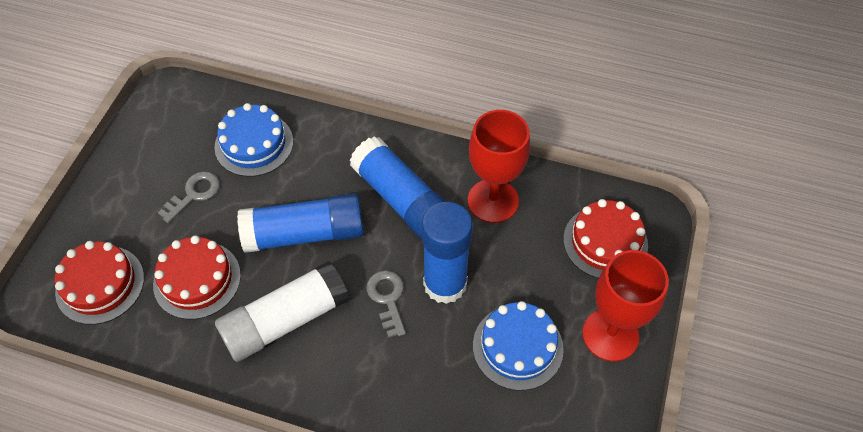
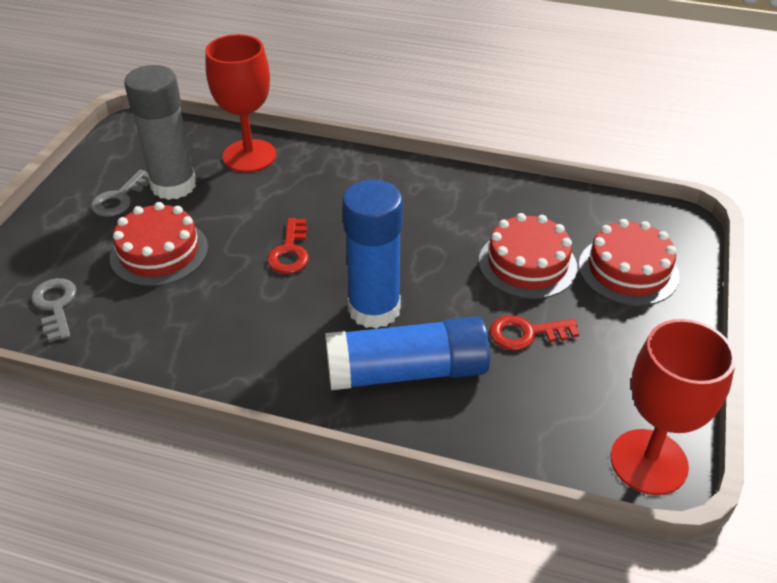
blue cake: 2 -> 0
blue glue stick: 3 -> 2
grey glue stick: 0 -> 1
red key: 0 -> 2
white glue stick: 1 -> 0

